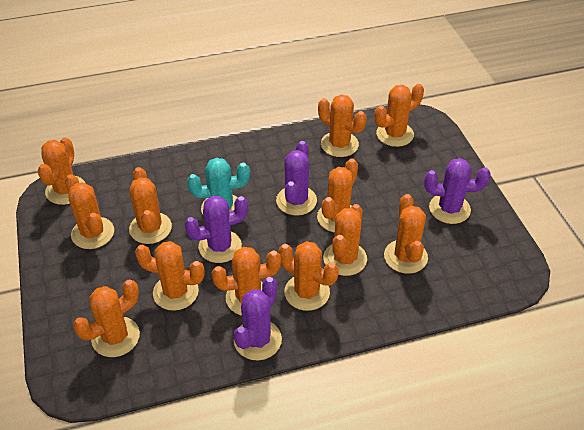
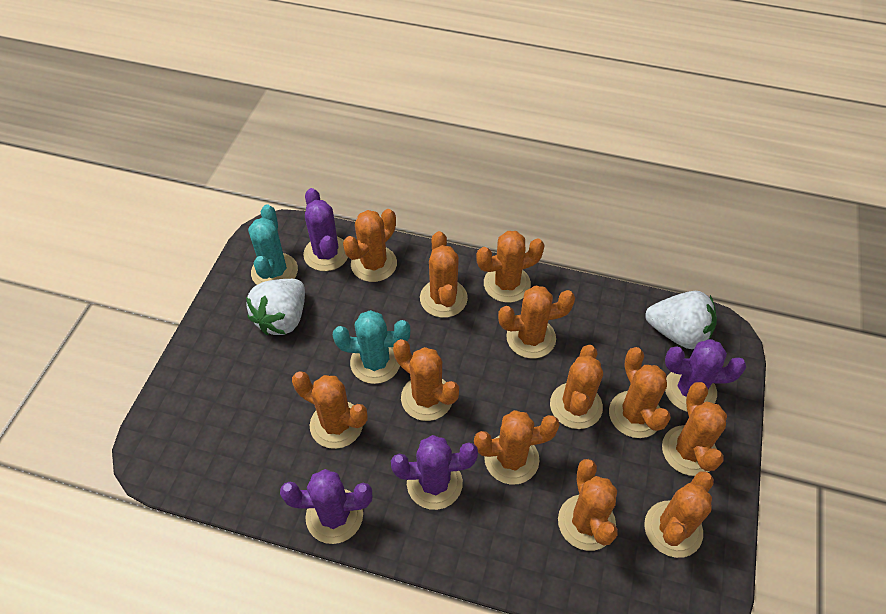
turquoise cactus: 1 -> 2
white strawberry: 0 -> 2

